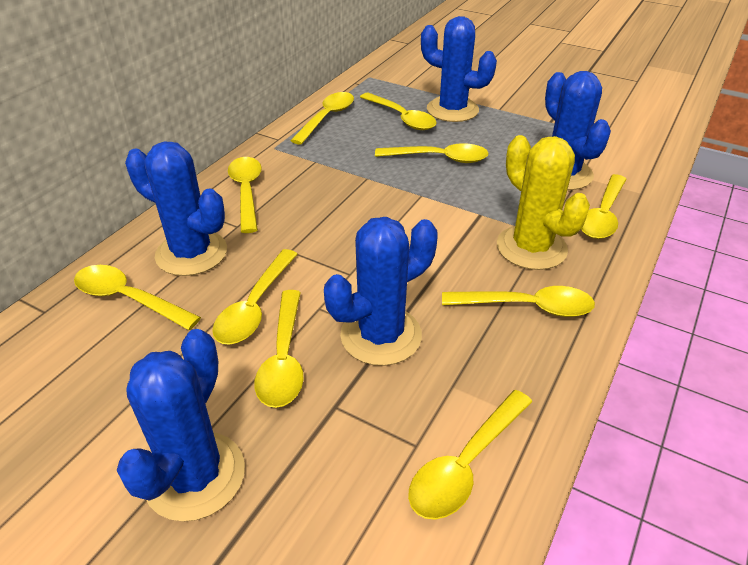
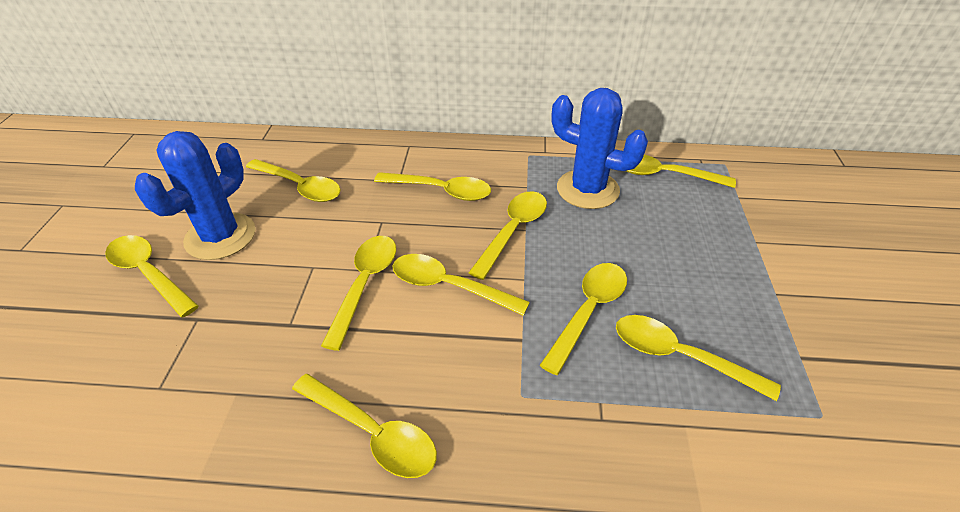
blue cactus: 5 -> 2
yellow cactus: 1 -> 0

